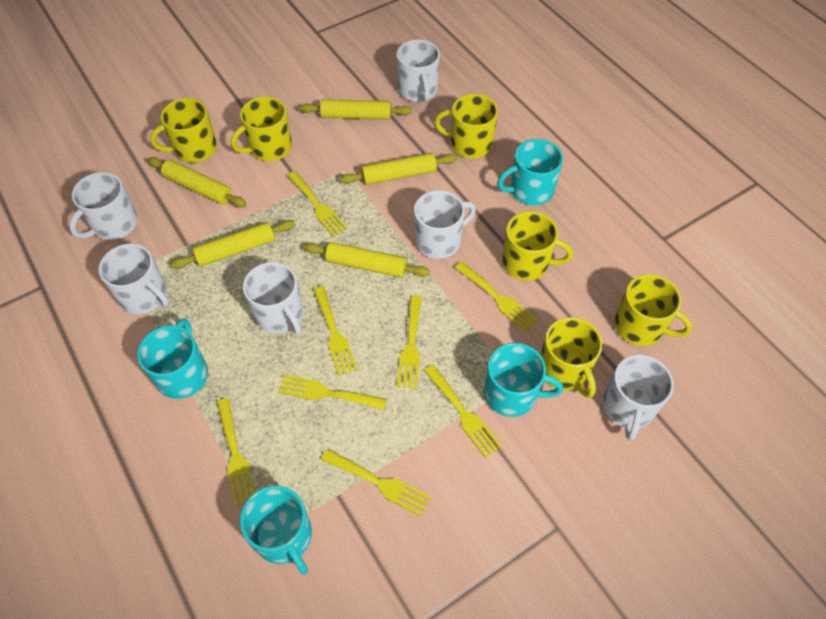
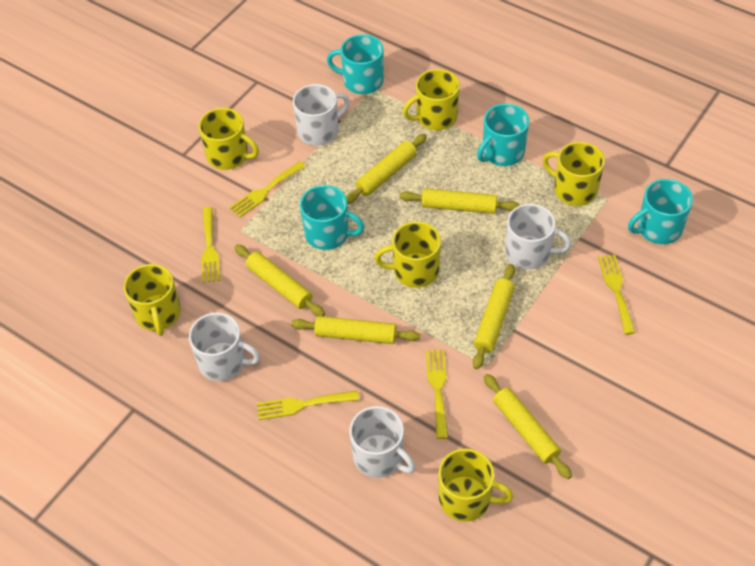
white mug: 6 -> 4
yellow fork: 8 -> 5
yellow rolling pin: 5 -> 6

